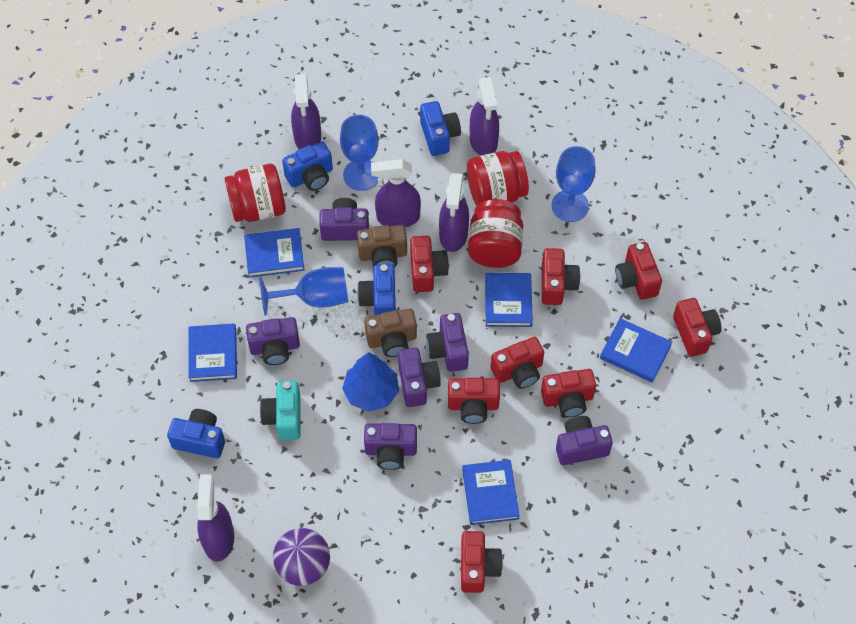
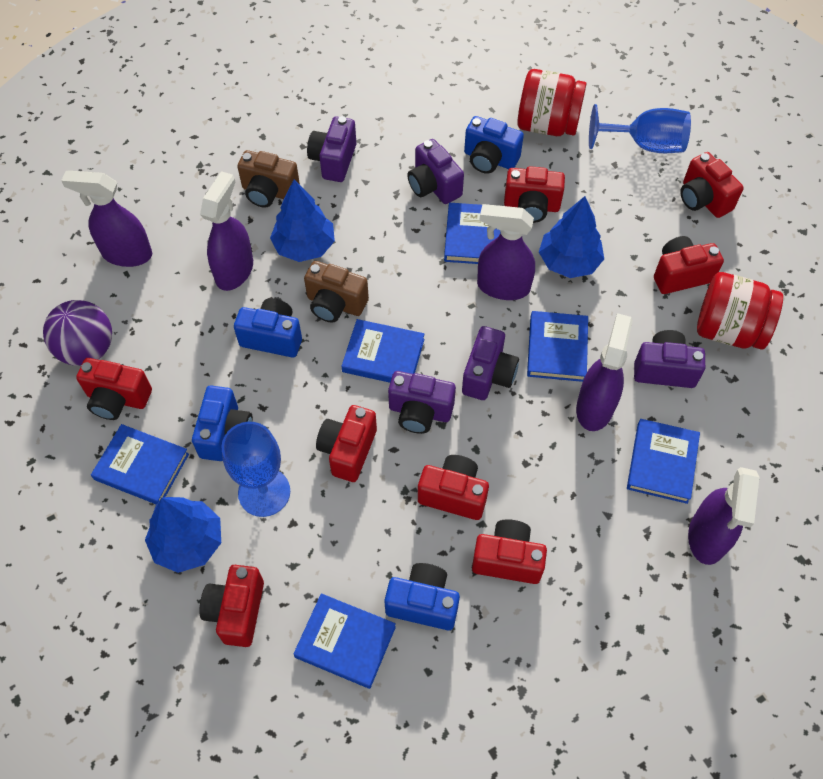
blue book: 5 -> 6
blue goblet: 3 -> 2
blue tree: 1 -> 3
purple camera: 6 -> 5
red jar: 3 -> 2
turquoise camera: 1 -> 0

